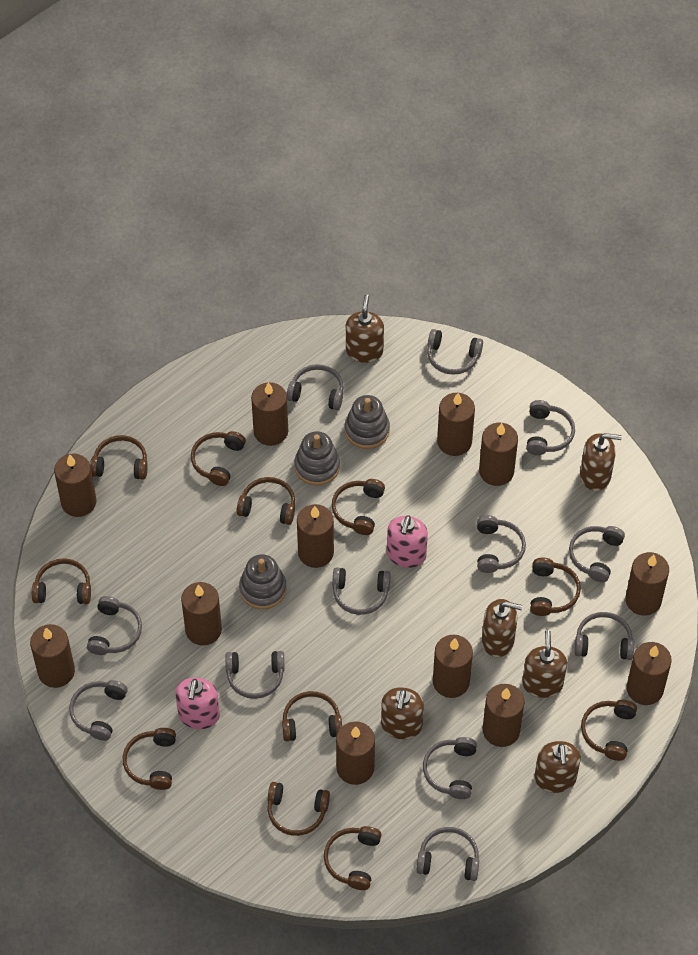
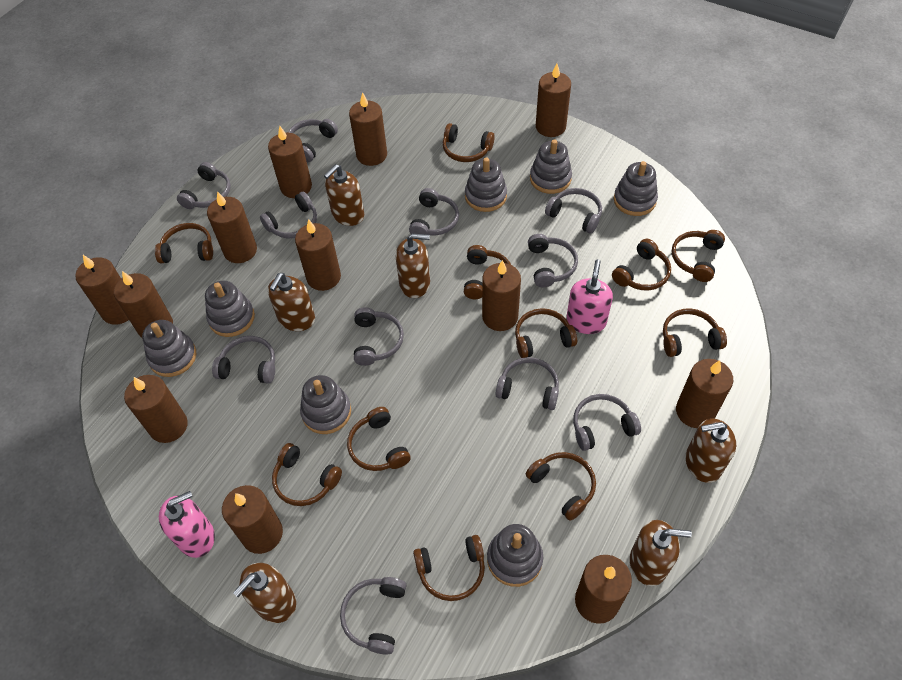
grey headphones: 12 -> 11
grey stacking toy: 3 -> 7

